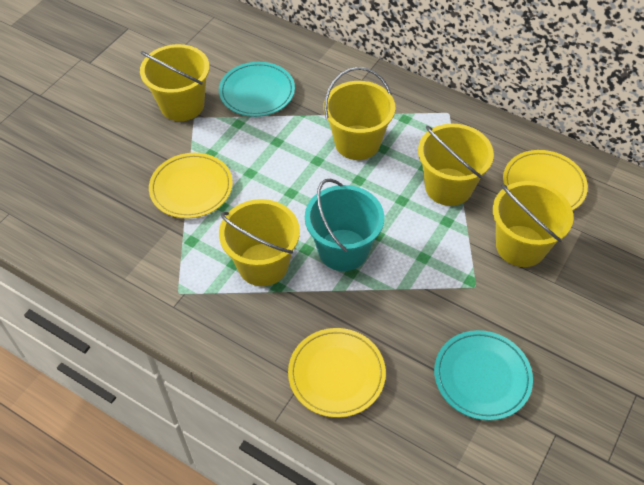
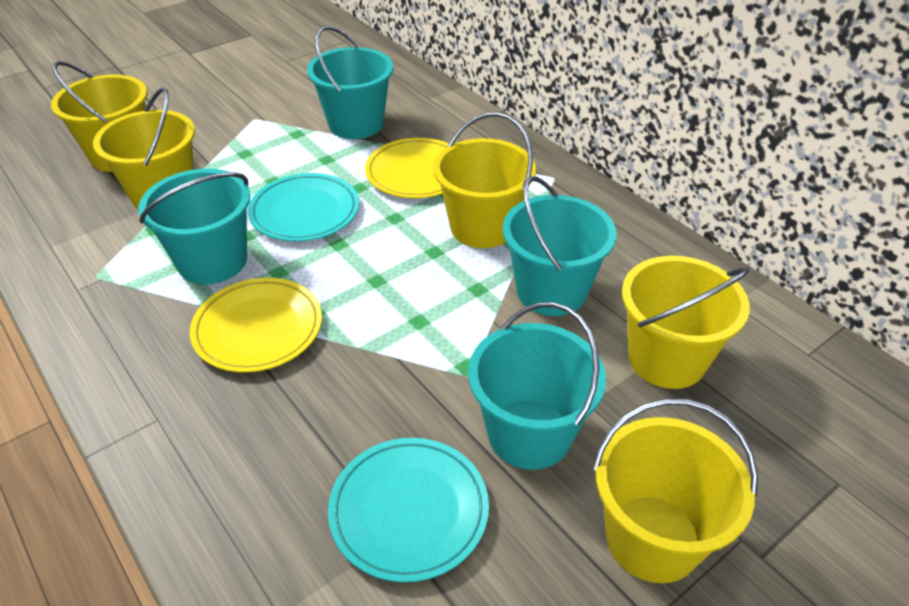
turquoise bucket: 1 -> 4
yellow plate: 3 -> 2

